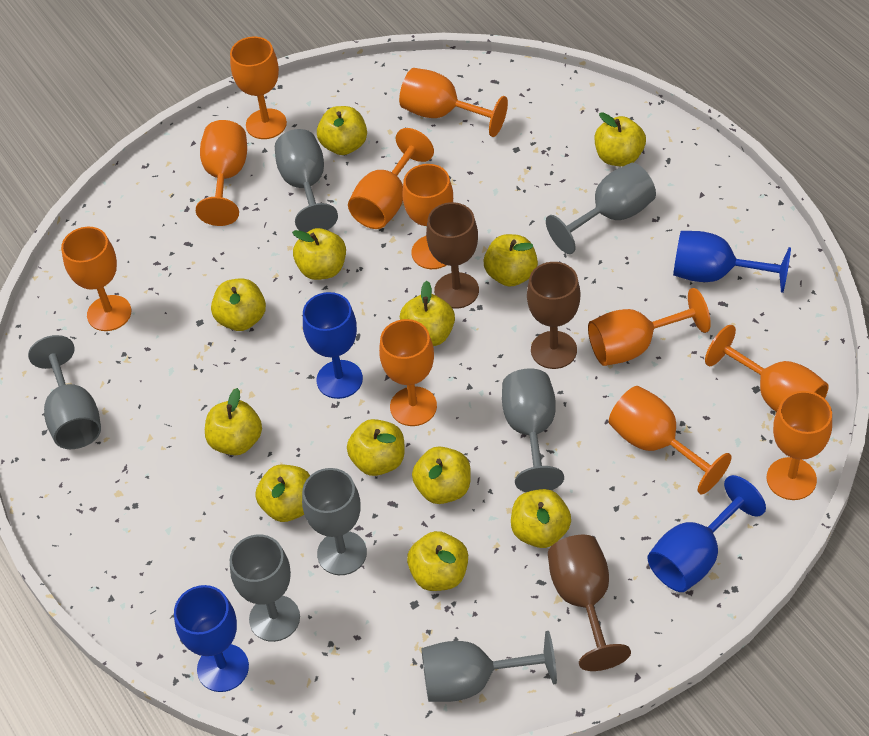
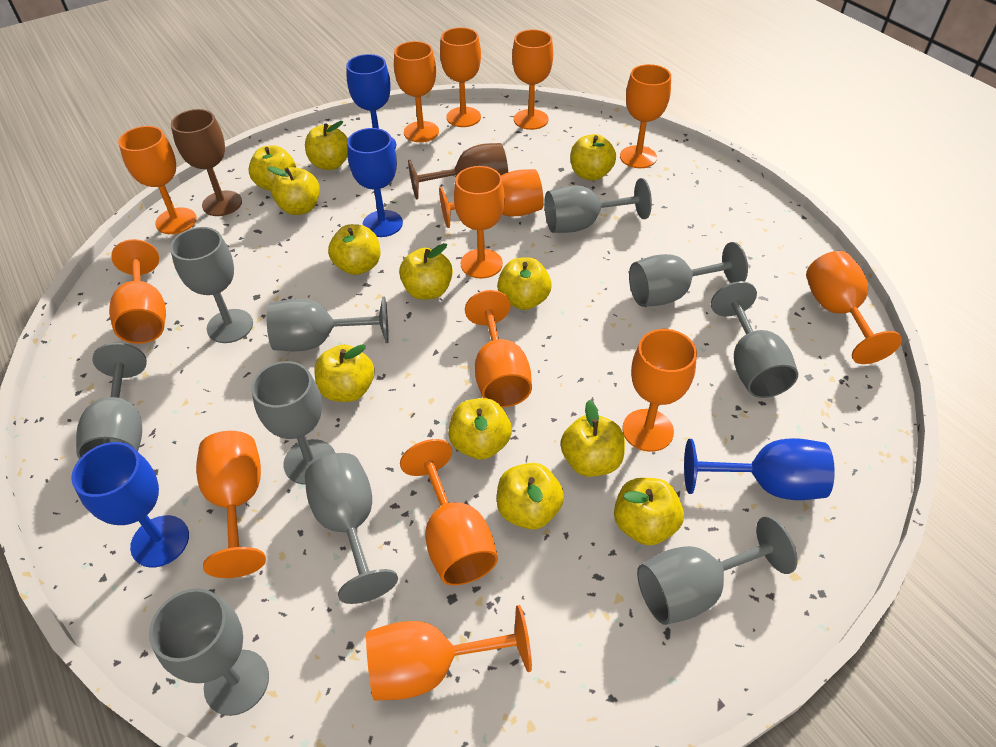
brown goblet: 3 -> 2
grey goblet: 7 -> 10
orange goblet: 11 -> 14

